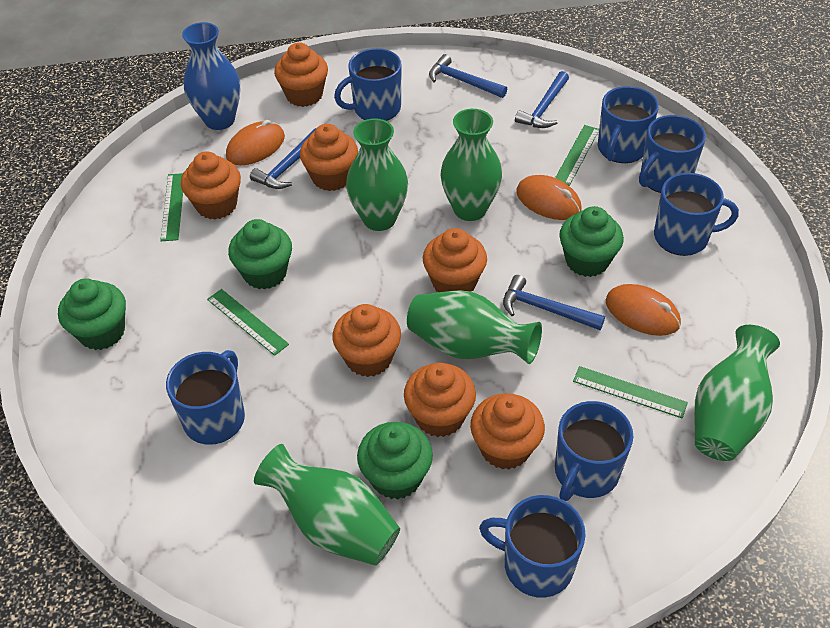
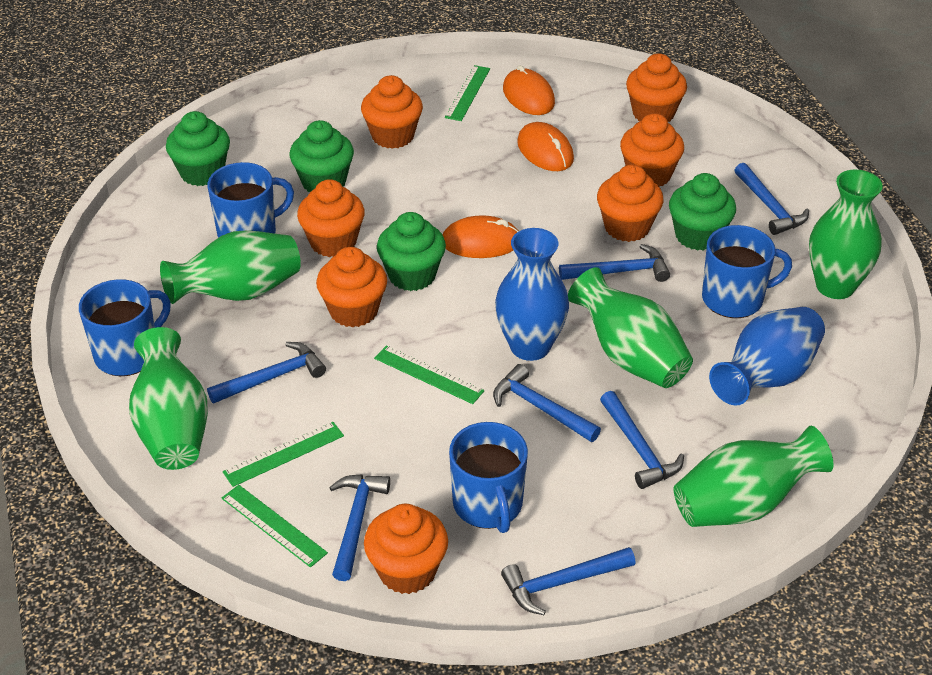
blue hammer: 4 -> 7
blue mug: 7 -> 4
blue vase: 1 -> 2

